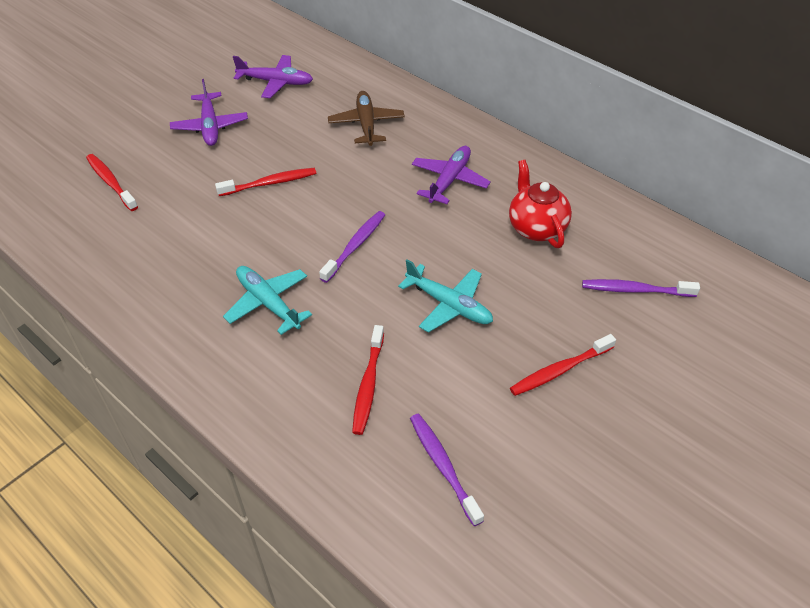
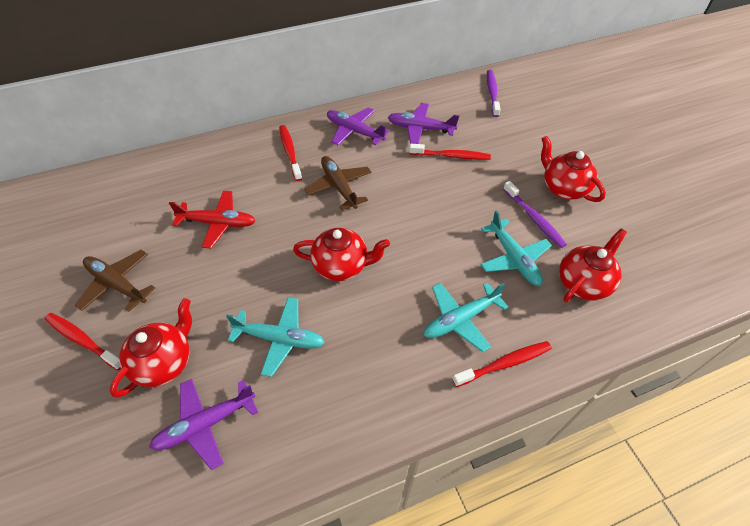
brown plane: 1 -> 2
purple toothbrush: 3 -> 2
red plane: 0 -> 1
red teapot: 1 -> 4
turquoise plane: 2 -> 3

